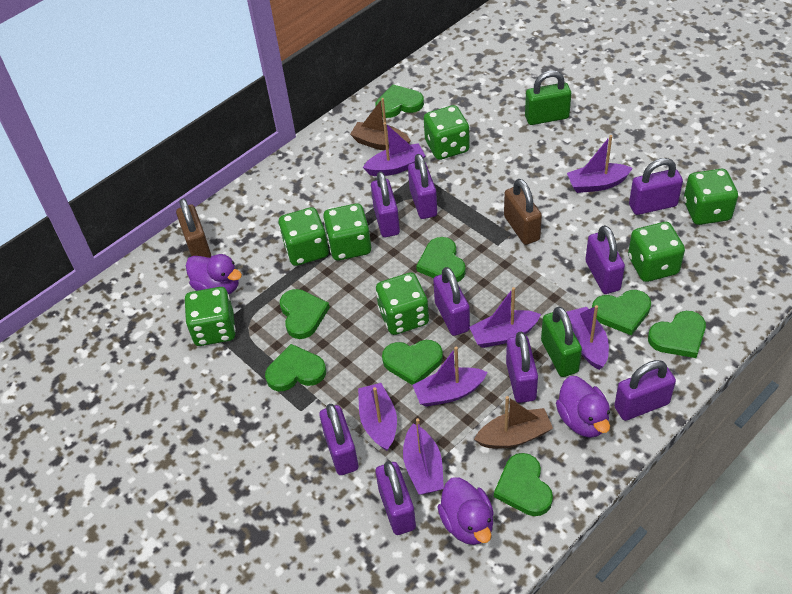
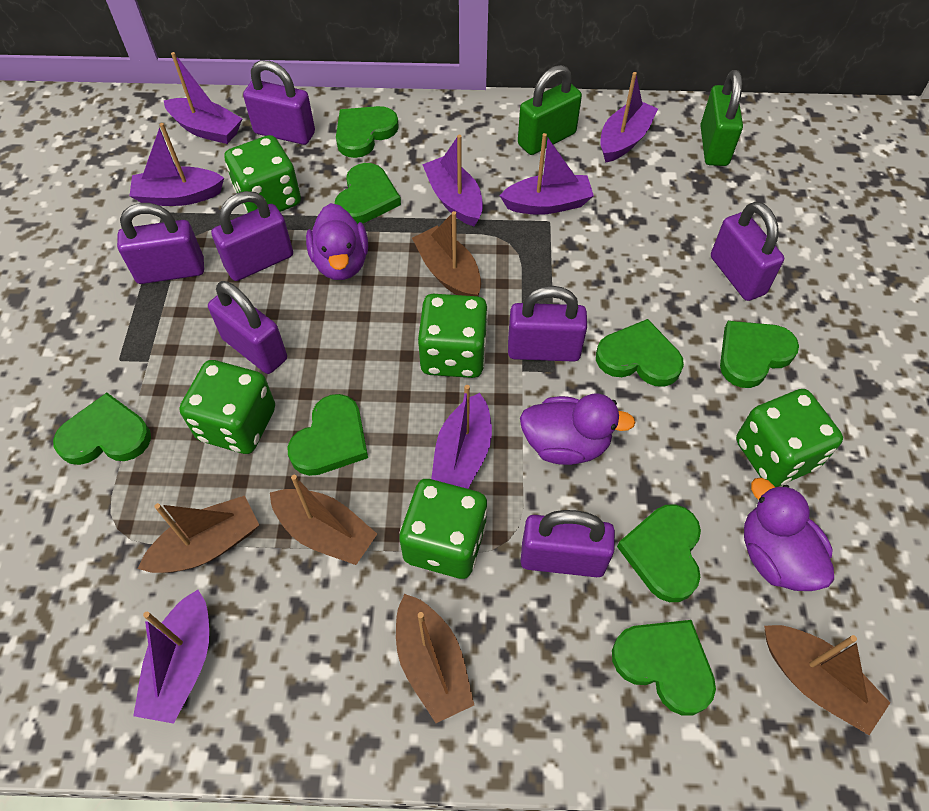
brown boat: 2 -> 5
brown padlock: 2 -> 0
green dice: 7 -> 5
purple padlock: 9 -> 7

